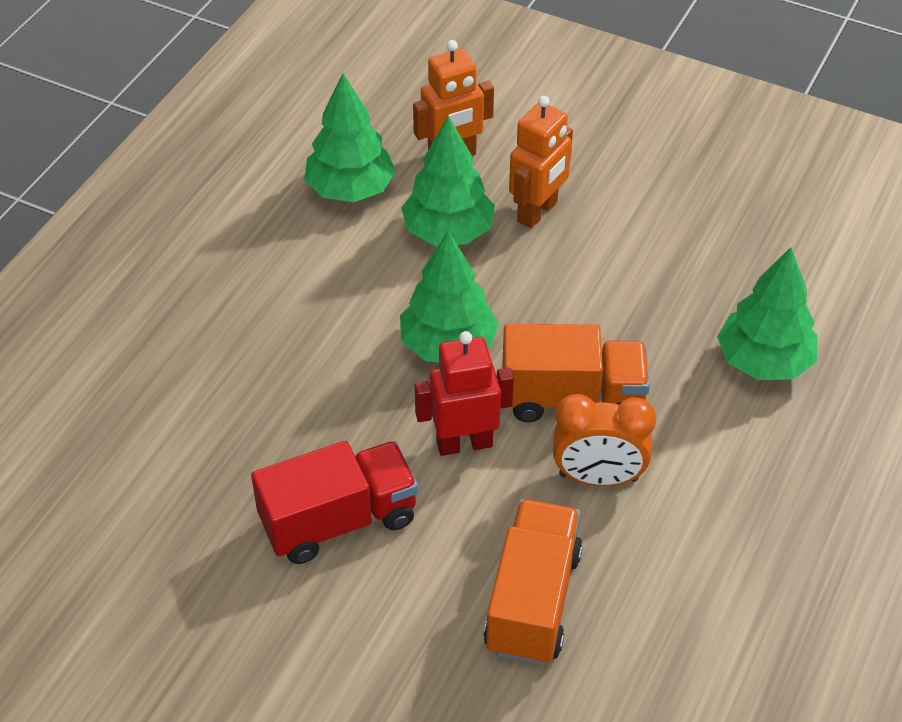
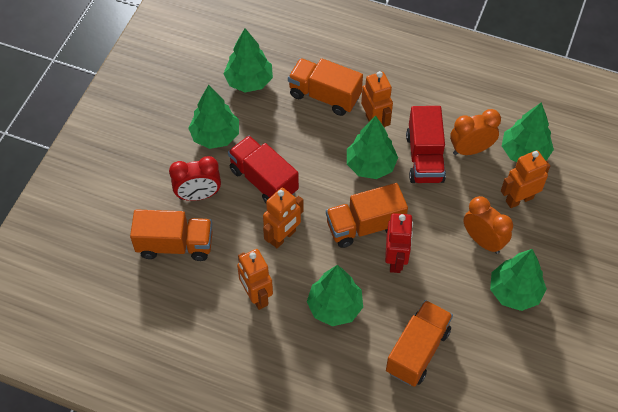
green tree: 4 -> 6
orange clock: 1 -> 2
orange robot: 2 -> 4
orange truck: 2 -> 4
red clock: 0 -> 1
red truck: 1 -> 2

